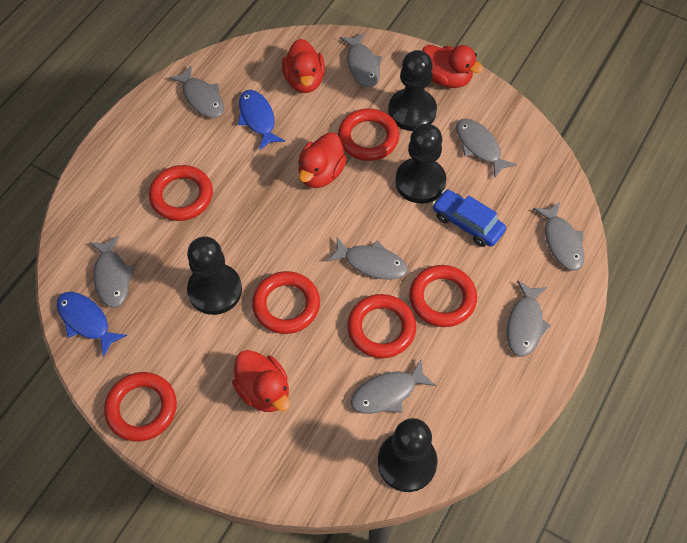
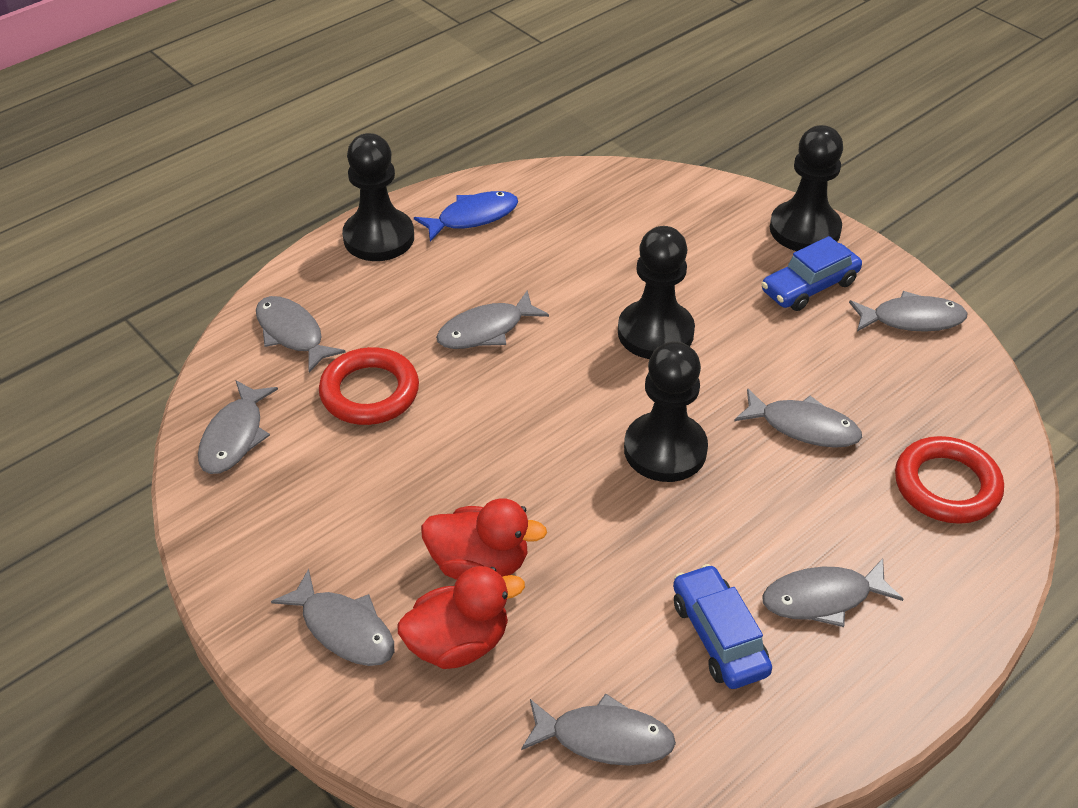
blue car: 1 -> 2
blue fish: 2 -> 1
red duck: 4 -> 2
red ring: 6 -> 2

